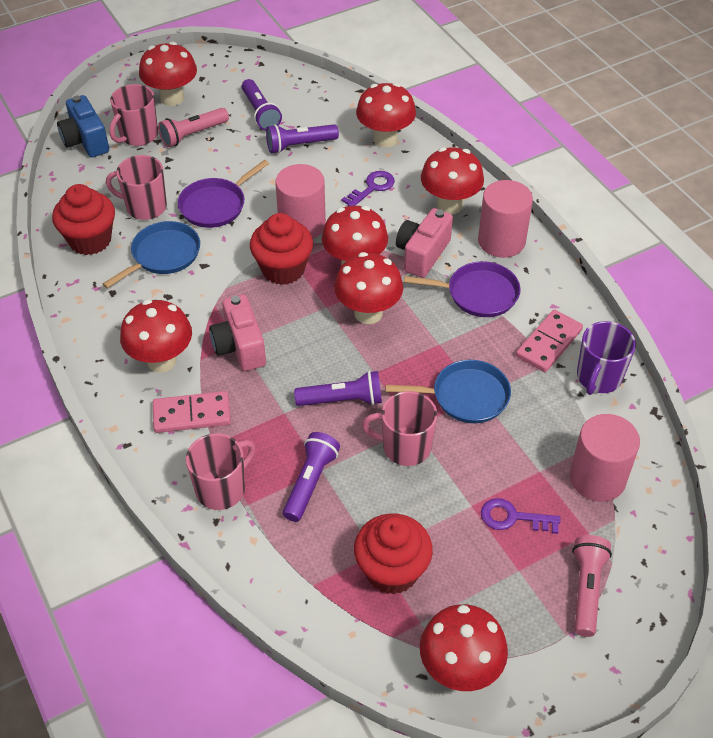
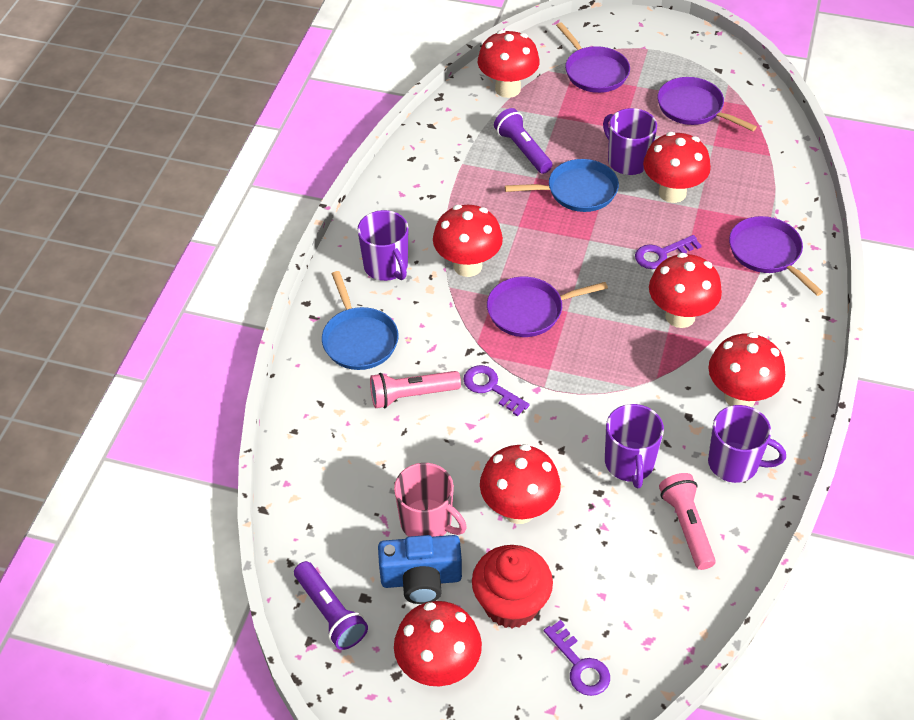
pink camera: 2 -> 0
pink cylinder: 3 -> 0
pink domino: 2 -> 0
pink mug: 4 -> 1
purple flashlight: 4 -> 2
purple key: 2 -> 3
purple mug: 1 -> 4
purple pan: 2 -> 4
red cupcake: 3 -> 1

